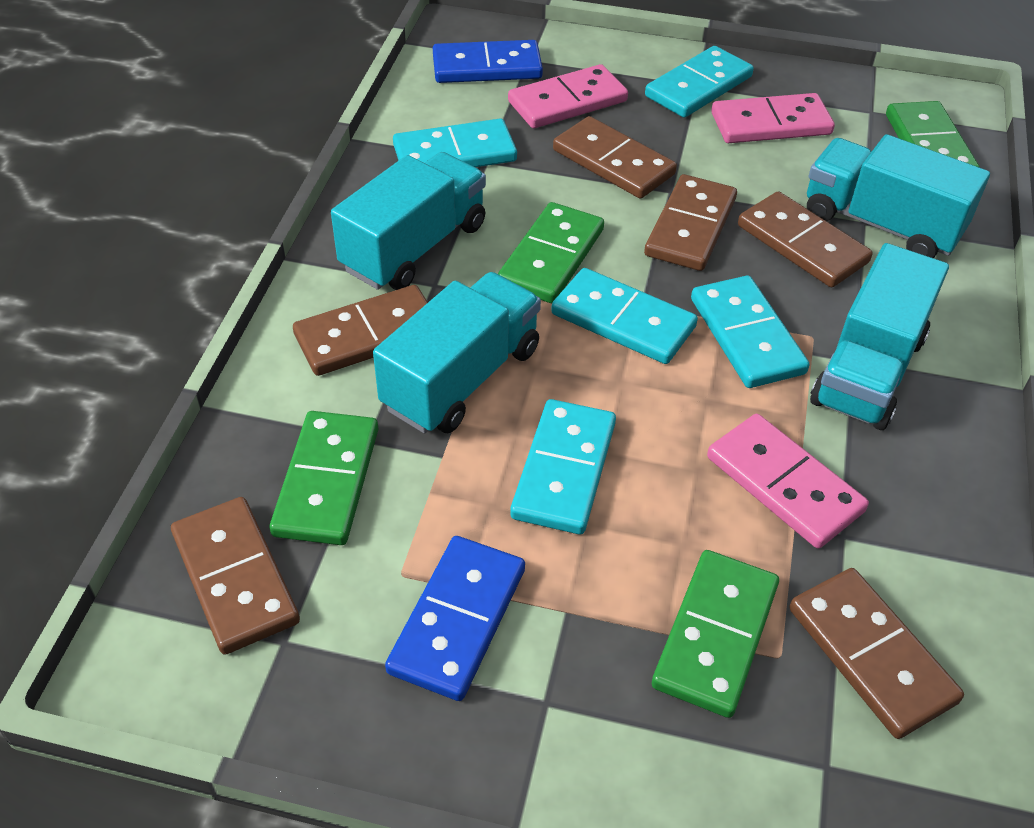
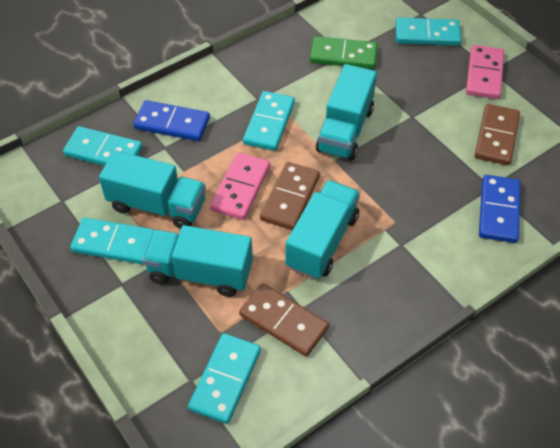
brown domino: 6 -> 3
green domino: 4 -> 1
pink domino: 3 -> 2

